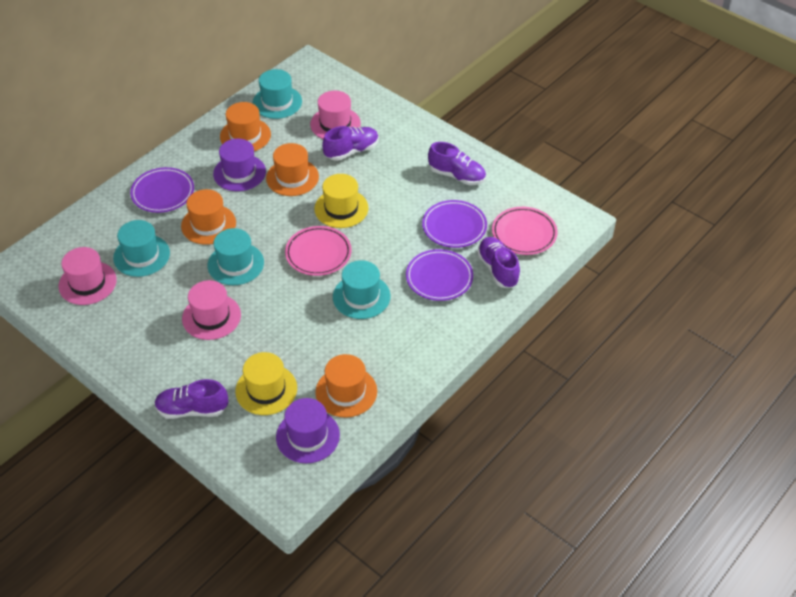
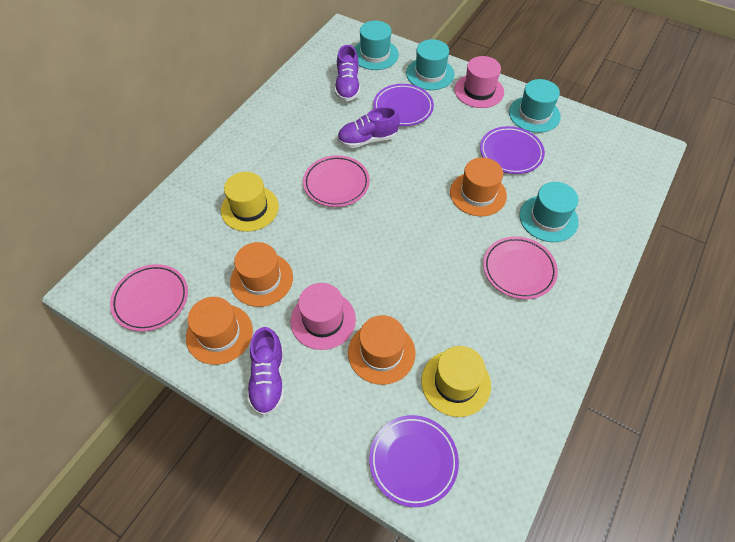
pink hat: 3 -> 2
pink plate: 2 -> 3
purple hat: 2 -> 0
purple shoe: 4 -> 3

